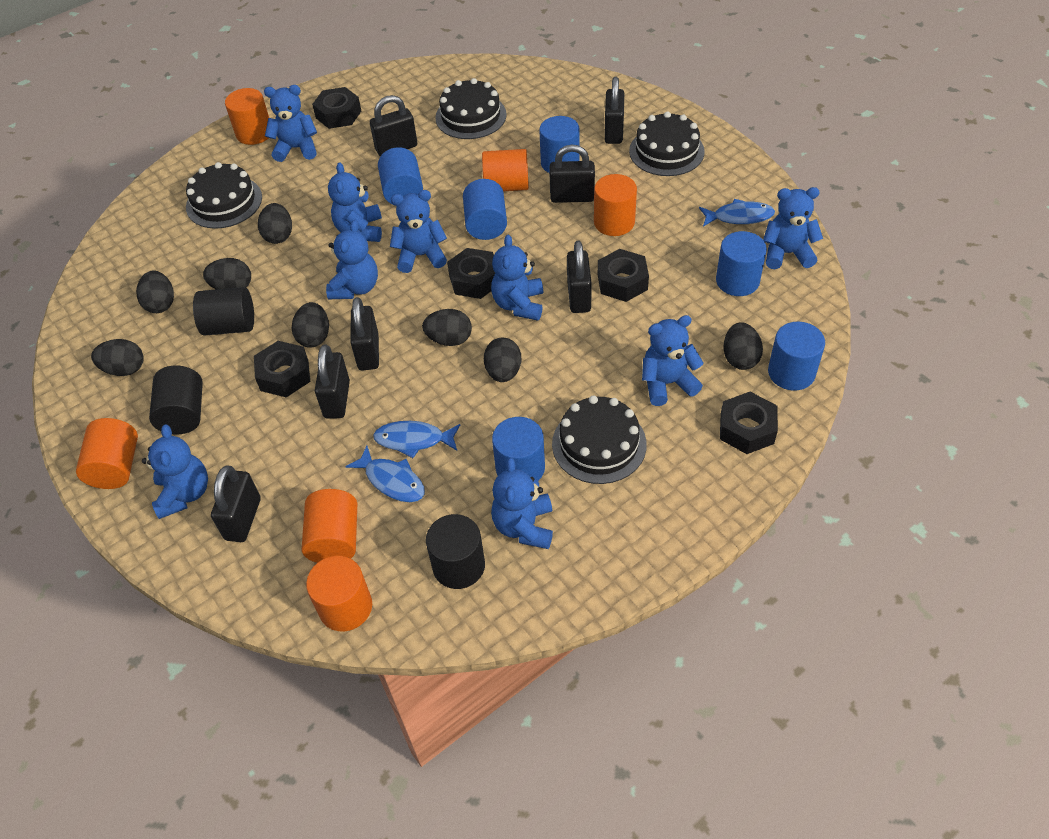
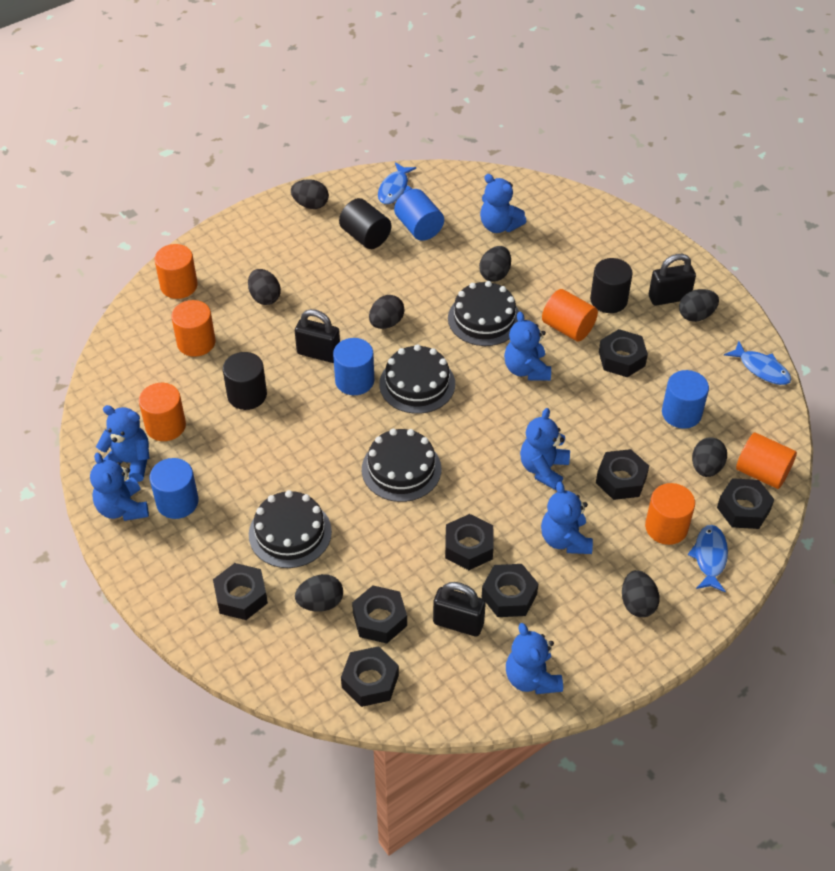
black nut: 5 -> 8
black padlock: 7 -> 3
blue cylinder: 6 -> 4
blue teddy bear: 9 -> 7

